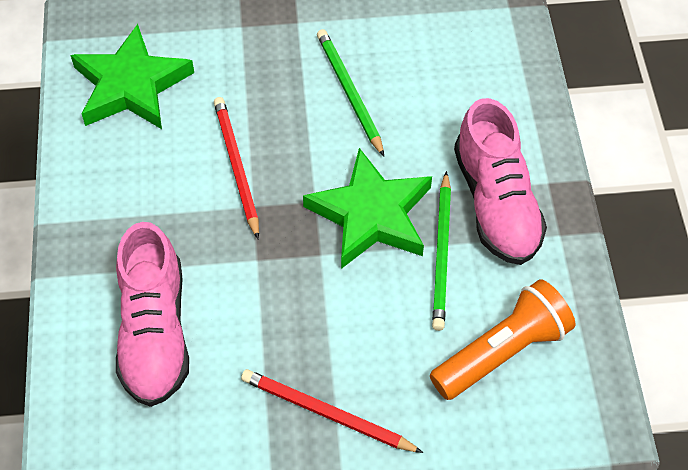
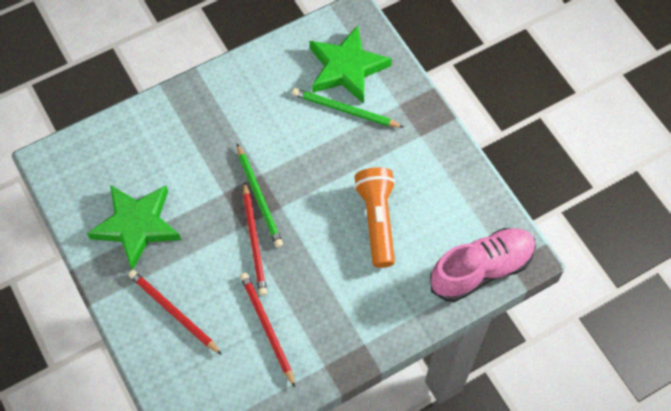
pink shoe: 2 -> 1
red pencil: 2 -> 3

